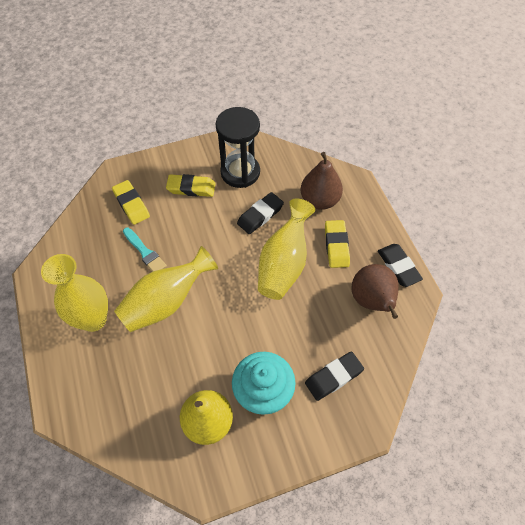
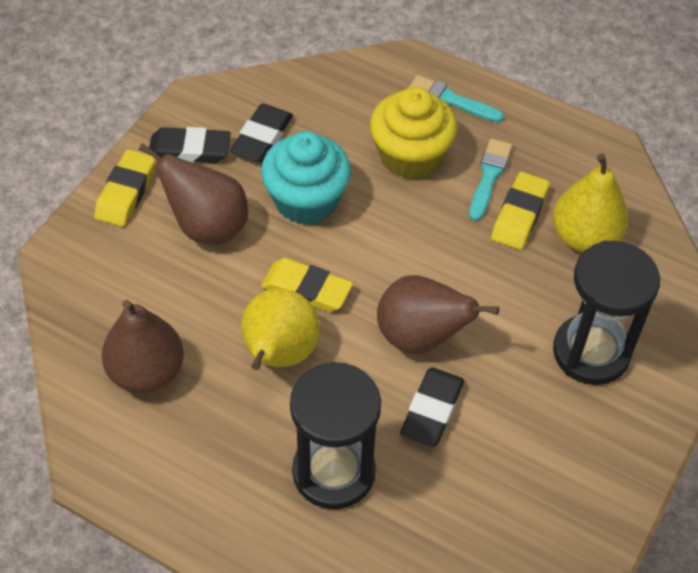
black hourglass: 1 -> 2
brown pear: 2 -> 3
turquoise brush: 1 -> 2
yellow cupcake: 0 -> 1
yellow pear: 1 -> 2
yellow vase: 3 -> 0

